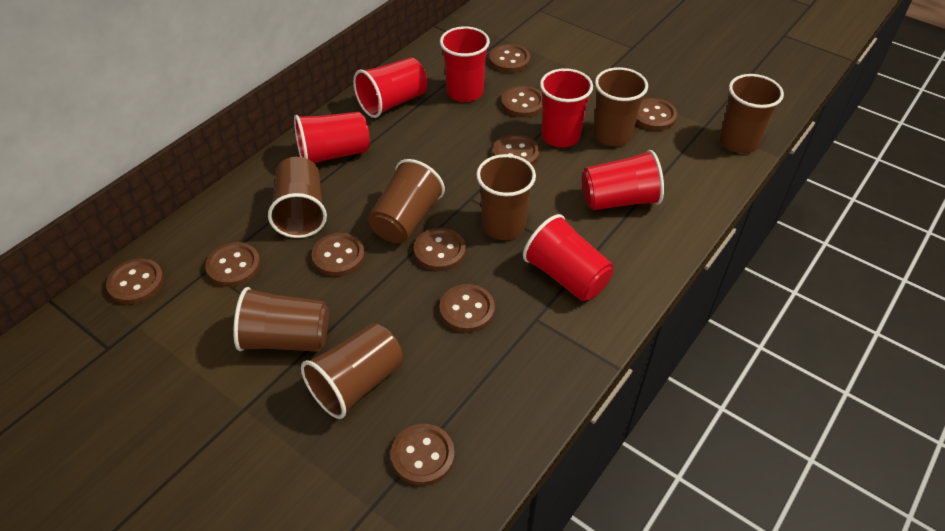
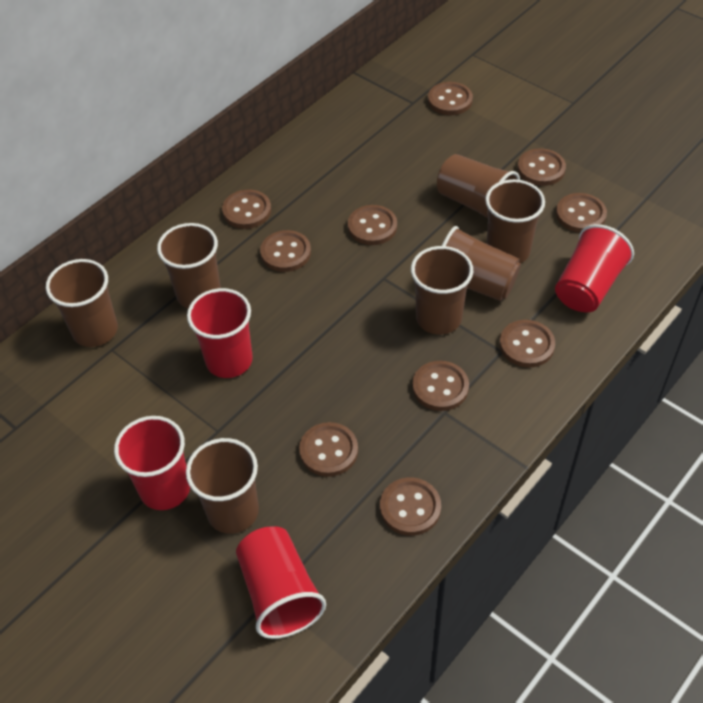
red cup: 6 -> 4

